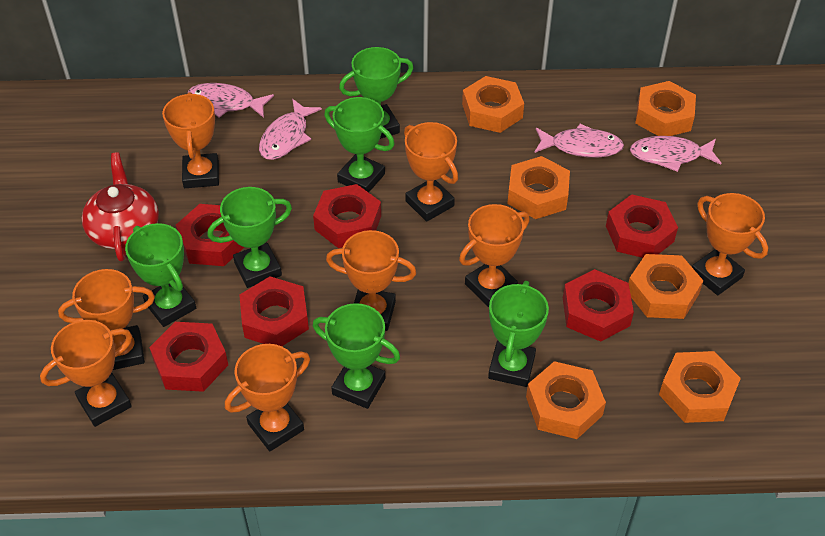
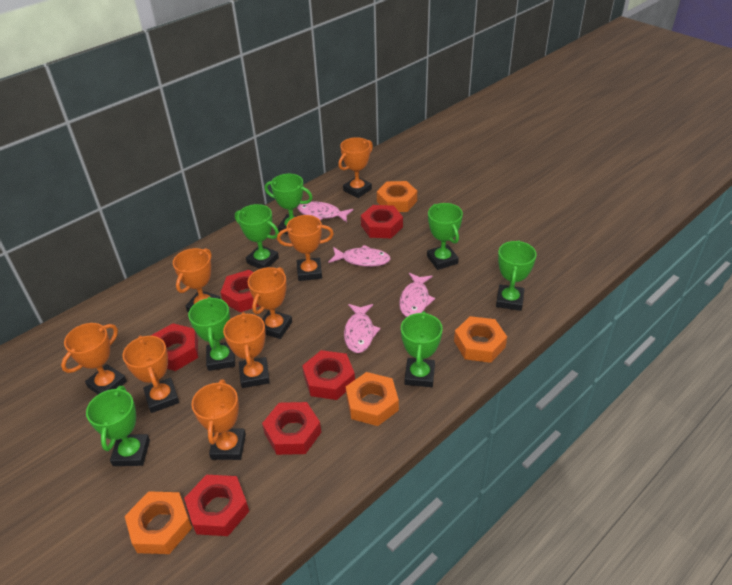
green trophy: 6 -> 7
orange nut: 6 -> 4
red teapot: 1 -> 0

